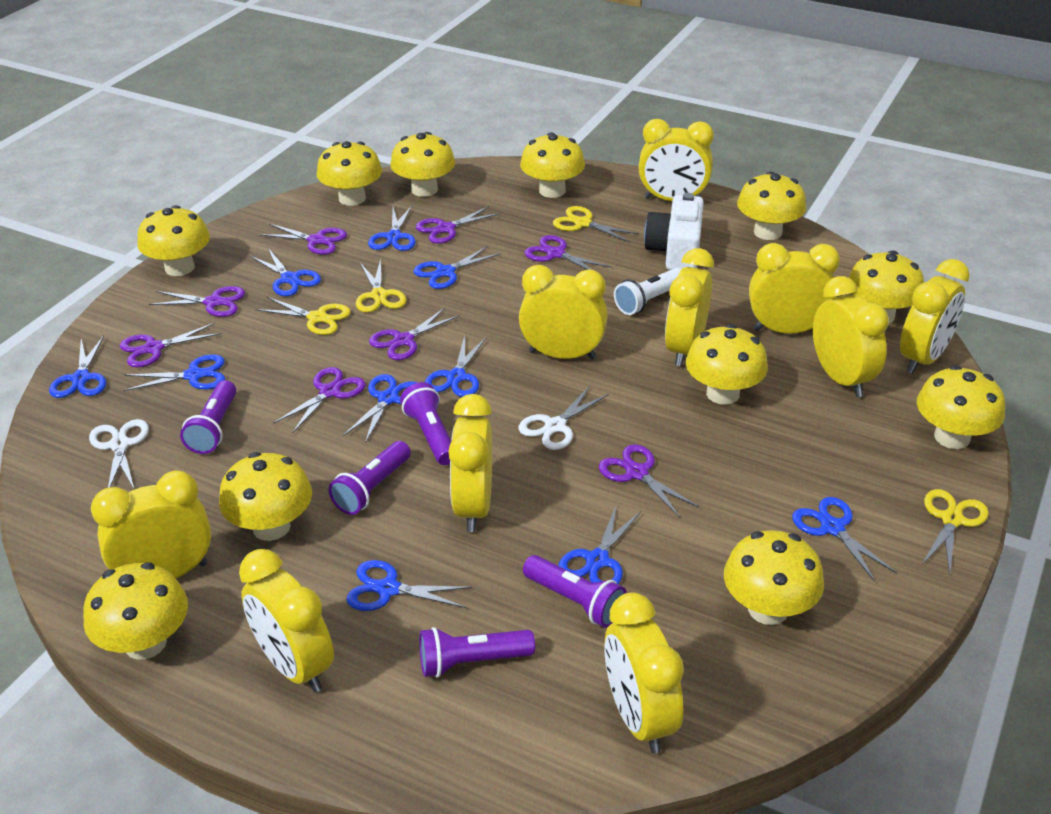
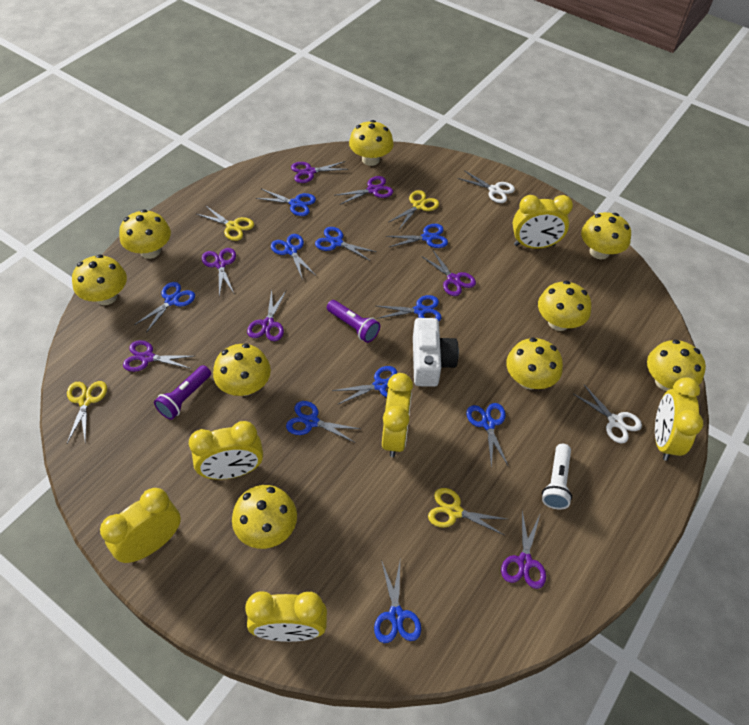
purple flashlight: 5 -> 2
purple scissors: 8 -> 7
yellow clock: 10 -> 6
yellow mushroom: 11 -> 9

